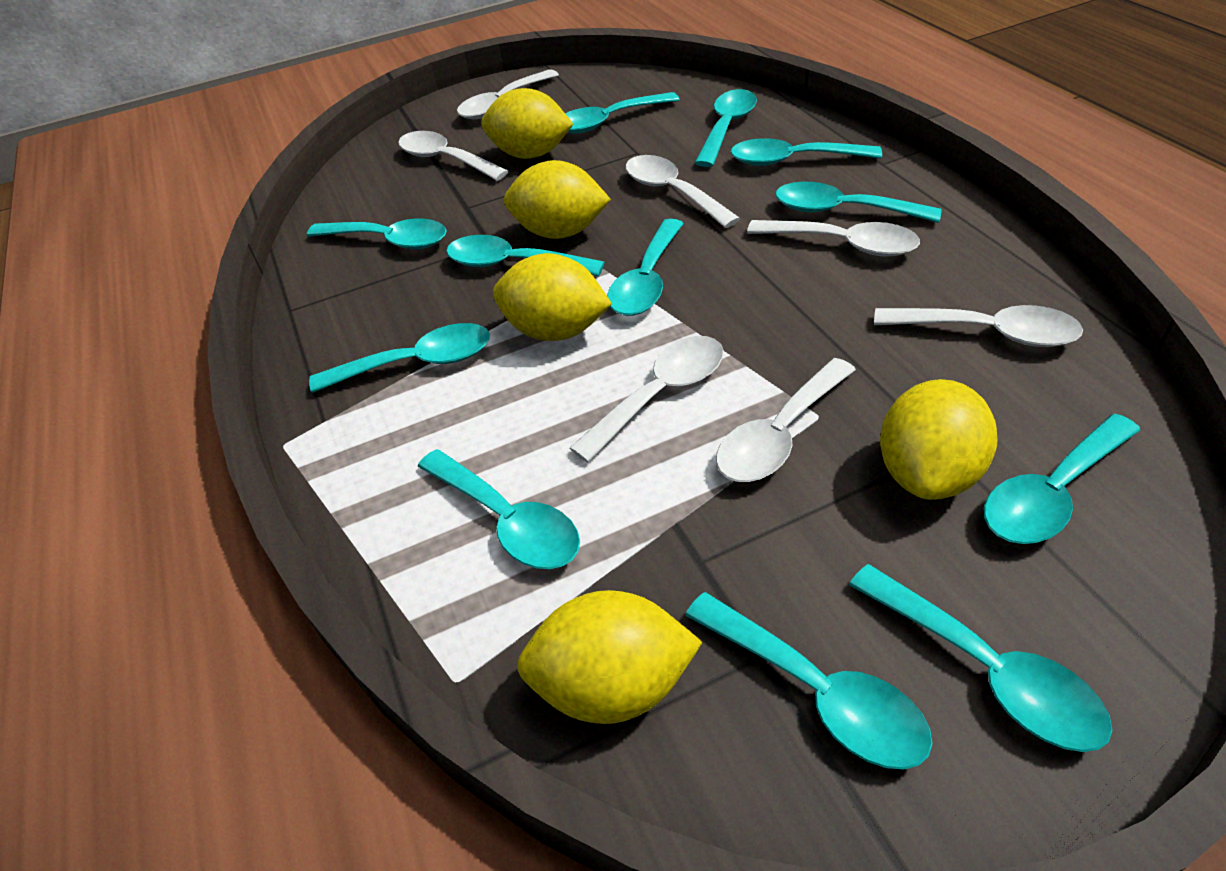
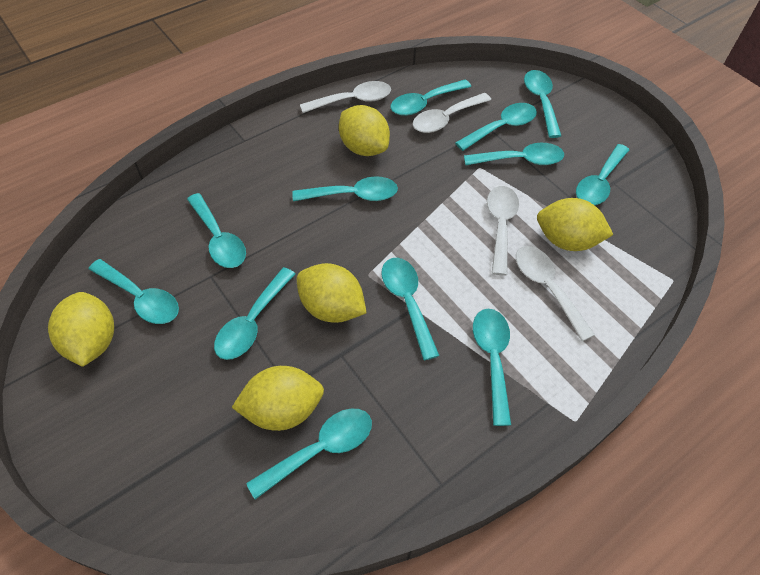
white spoon: 7 -> 4

